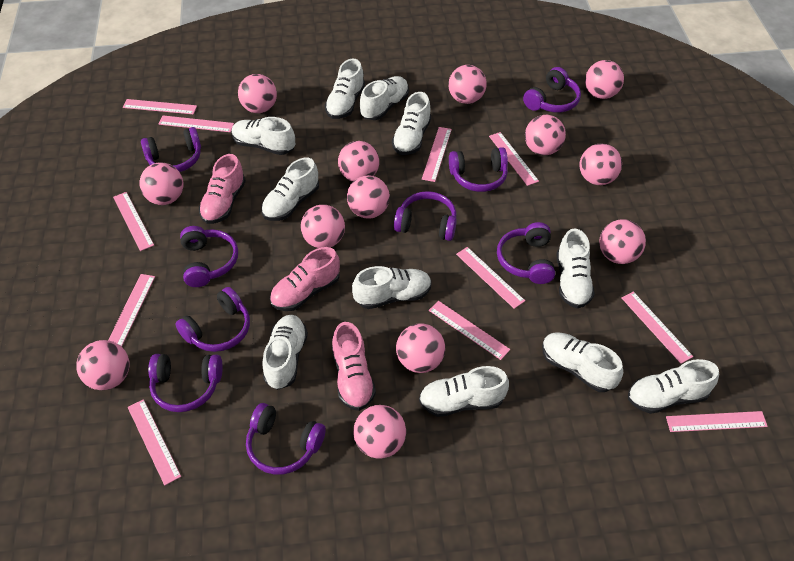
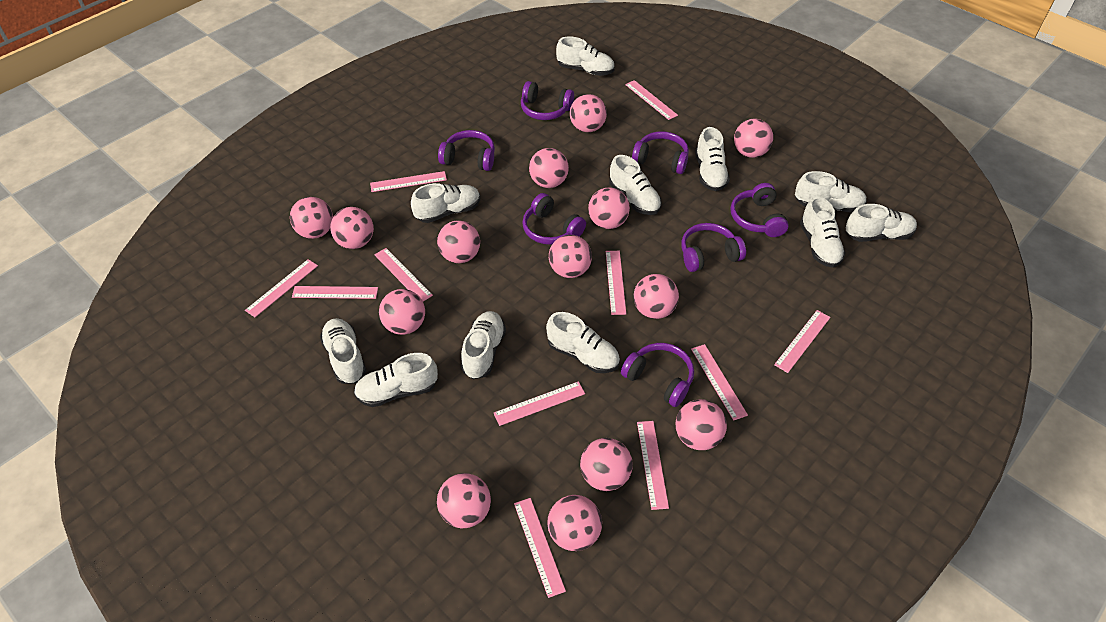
pink ball: 13 -> 14
pink shoe: 3 -> 0
purple headphones: 9 -> 7

